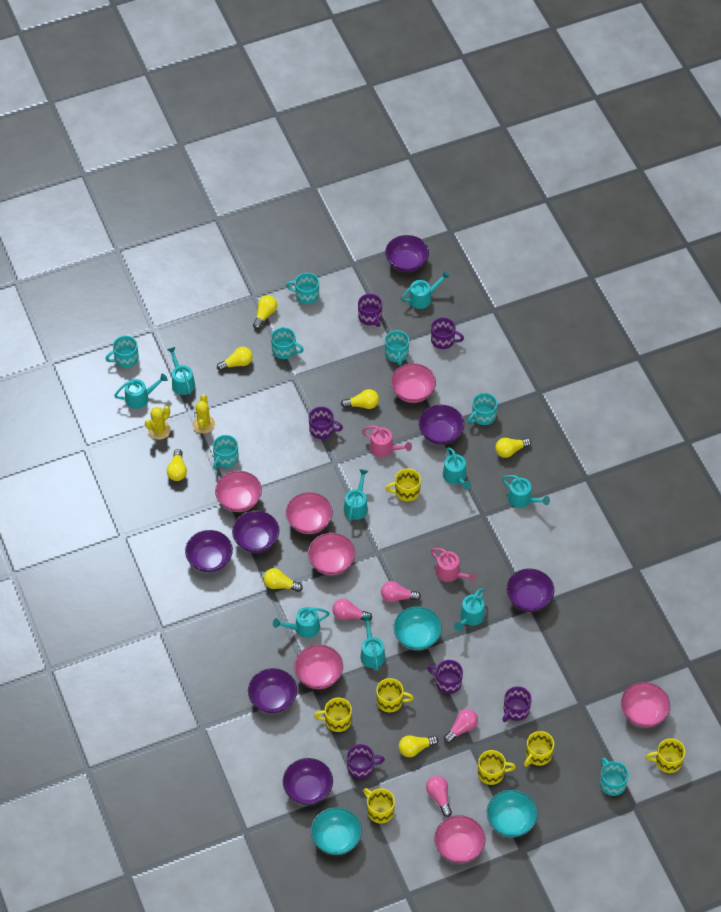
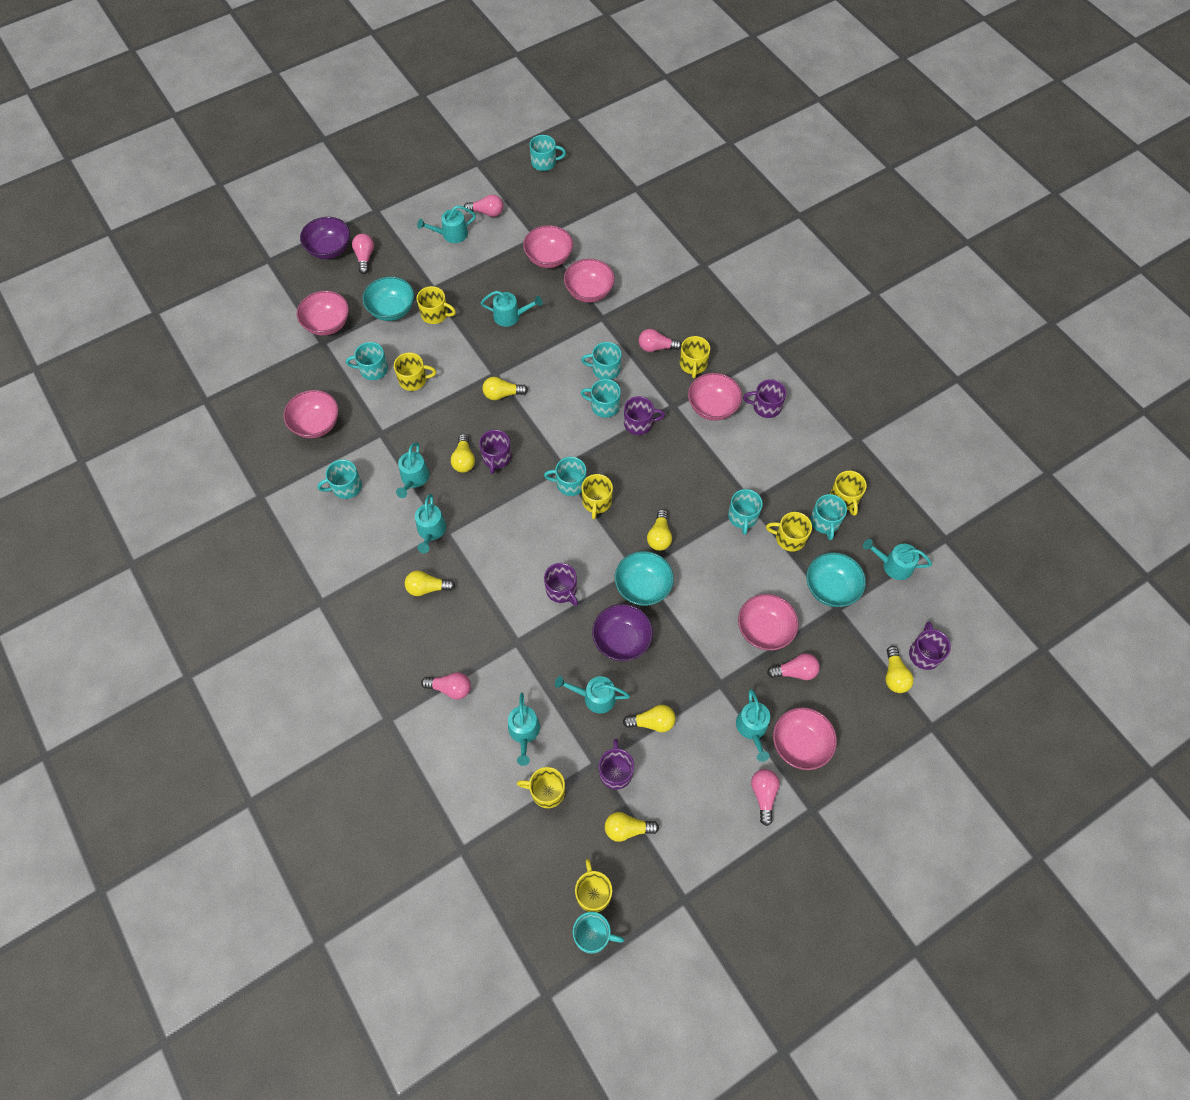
pink light bulb: 4 -> 6
pink watering can: 2 -> 0
purple bowl: 7 -> 2
turquoise mug: 7 -> 9
turquoise watering can: 9 -> 8
yellow cactus: 2 -> 0
yellow mug: 7 -> 8

